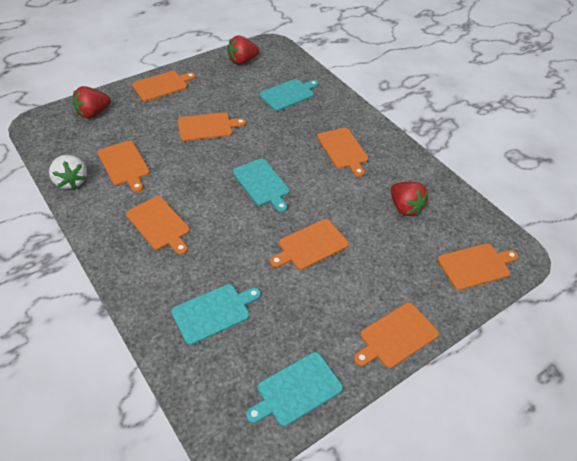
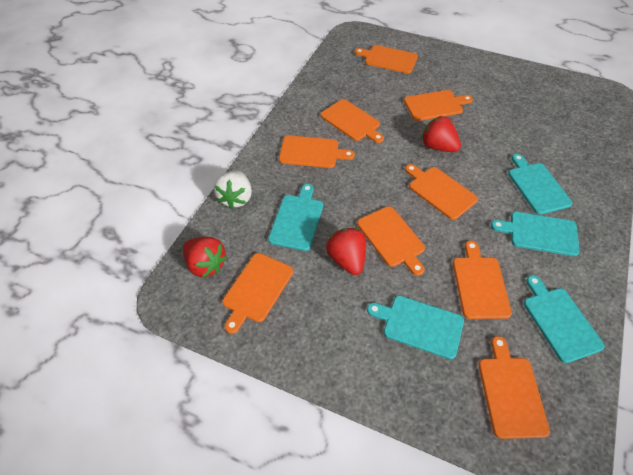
orange cutting board: 8 -> 9
turquoise cutting board: 4 -> 5

